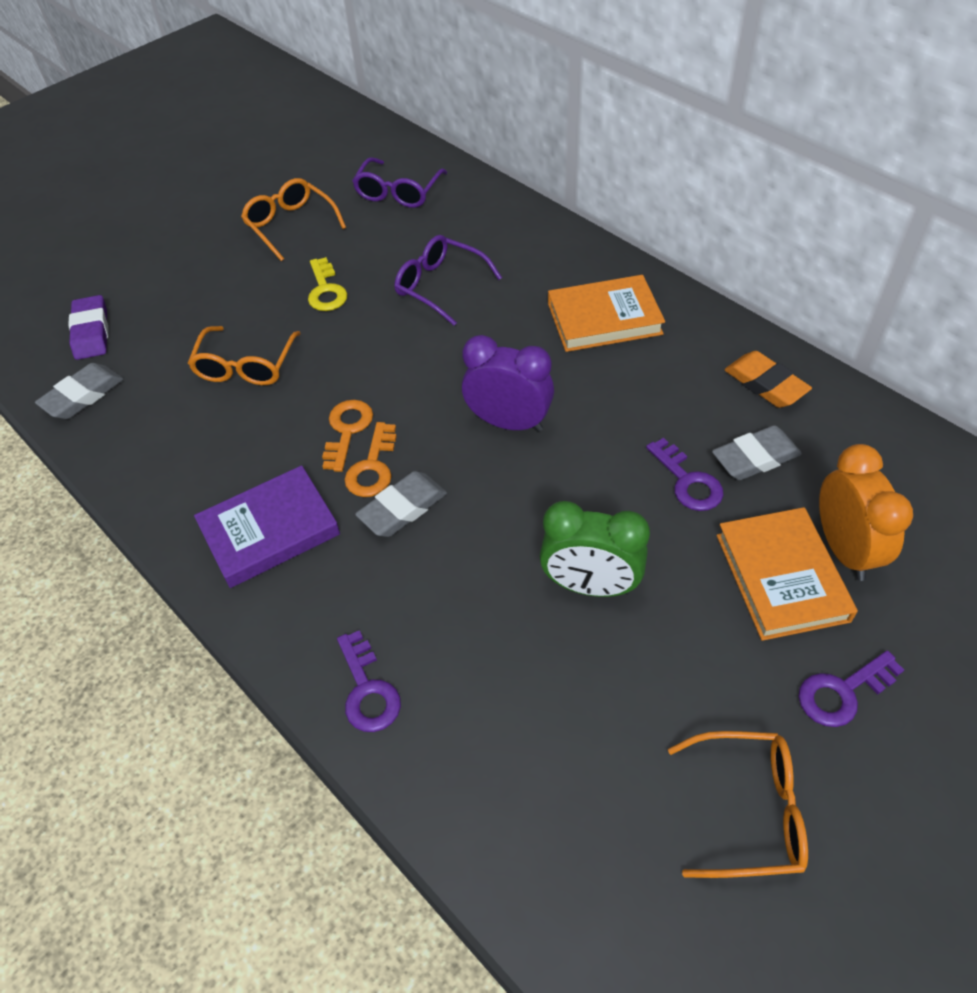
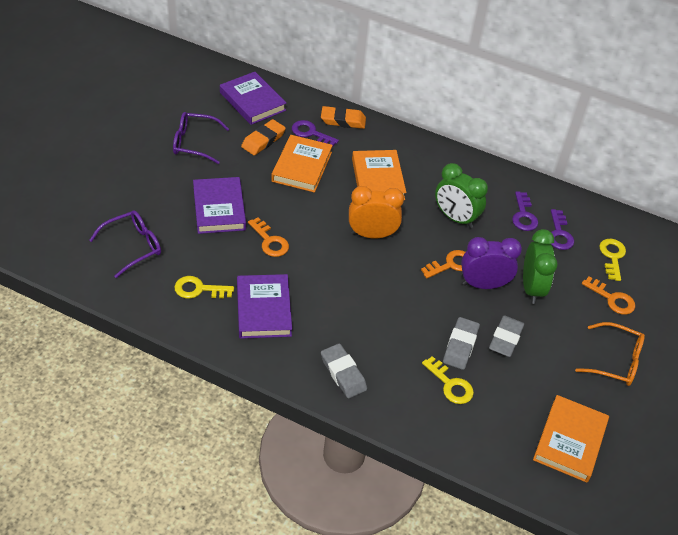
green clock: 1 -> 2
orange book: 2 -> 3
orange eraser: 1 -> 2
orange glasses: 3 -> 1
orange key: 2 -> 3
purple book: 1 -> 3
purple eraser: 1 -> 0
yellow key: 1 -> 3

